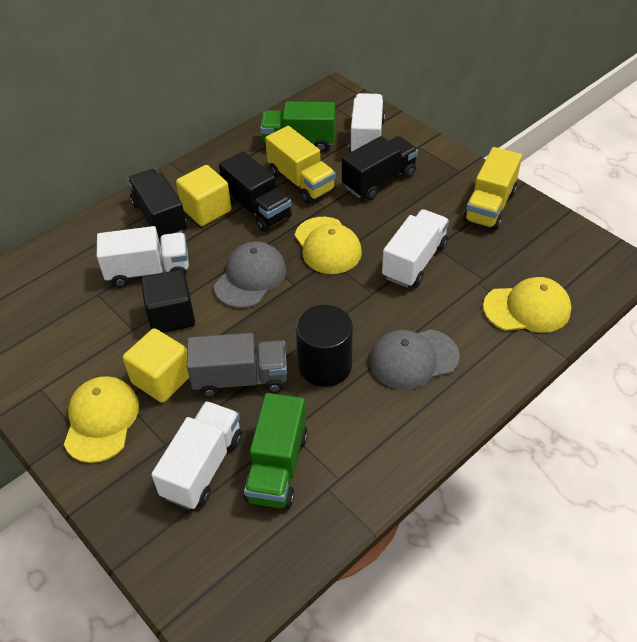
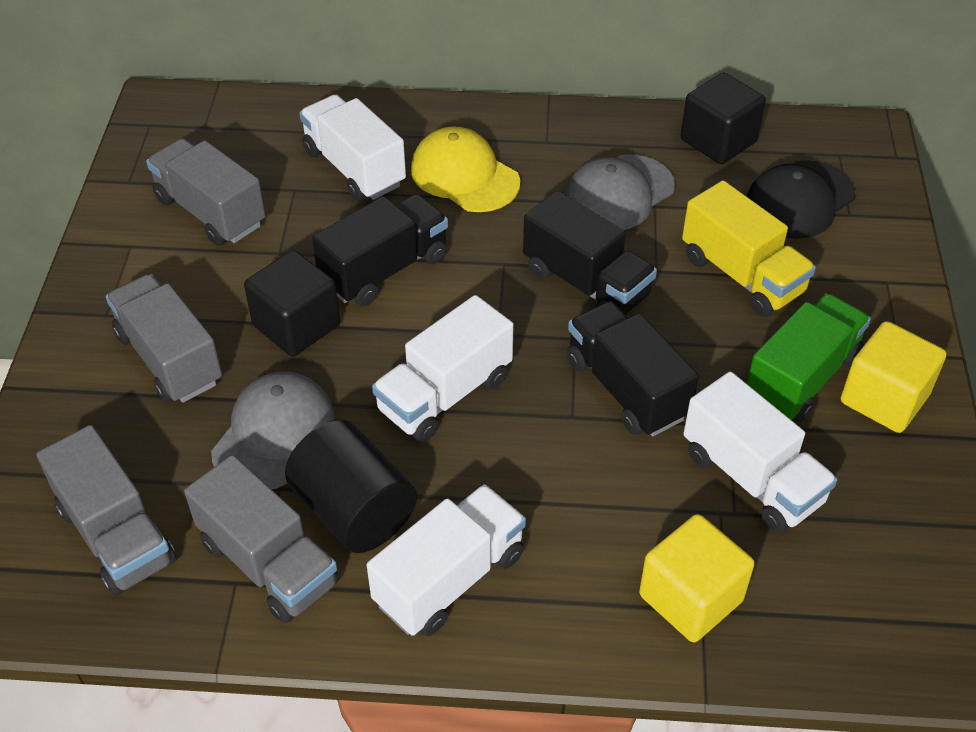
black cap: 0 -> 1
black cube: 1 -> 2
green truck: 2 -> 1
grey truck: 1 -> 4
yellow cap: 3 -> 1
yellow truck: 2 -> 1

